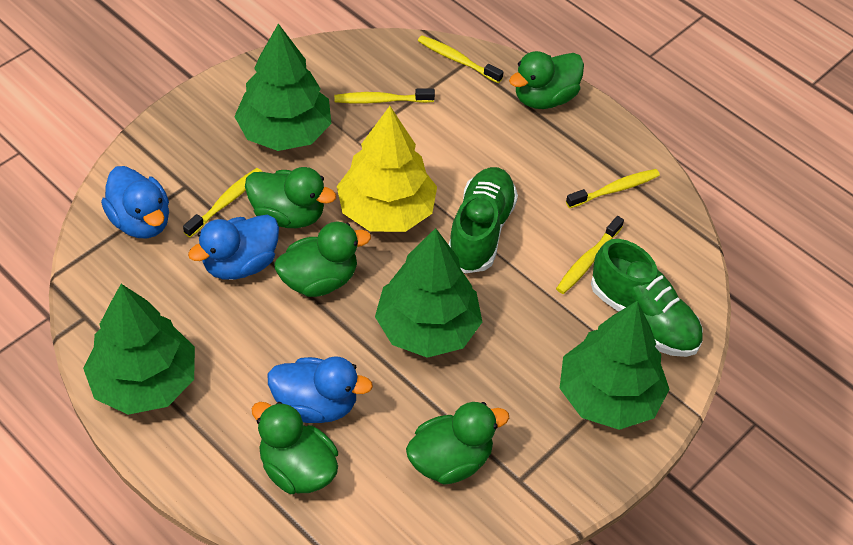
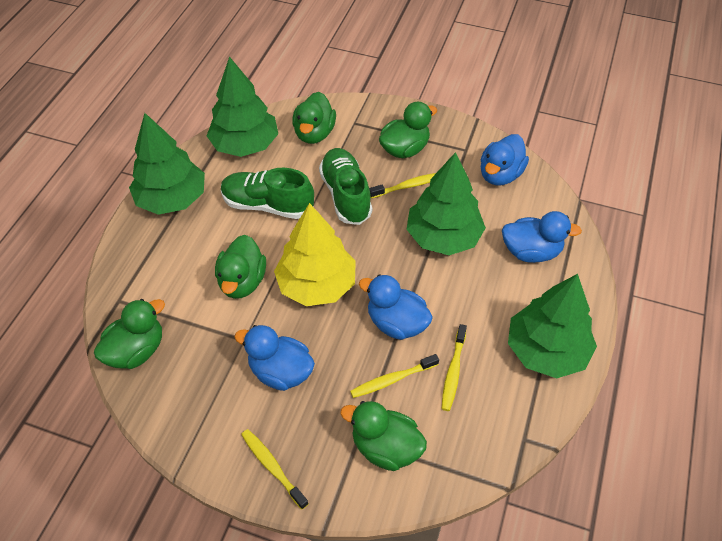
blue duck: 3 -> 4
yellow toothbrush: 5 -> 4

